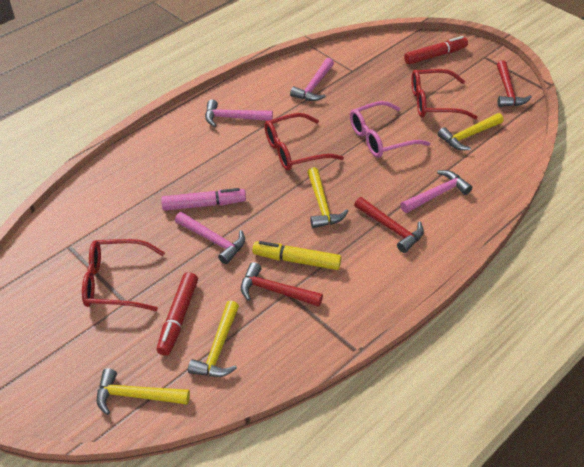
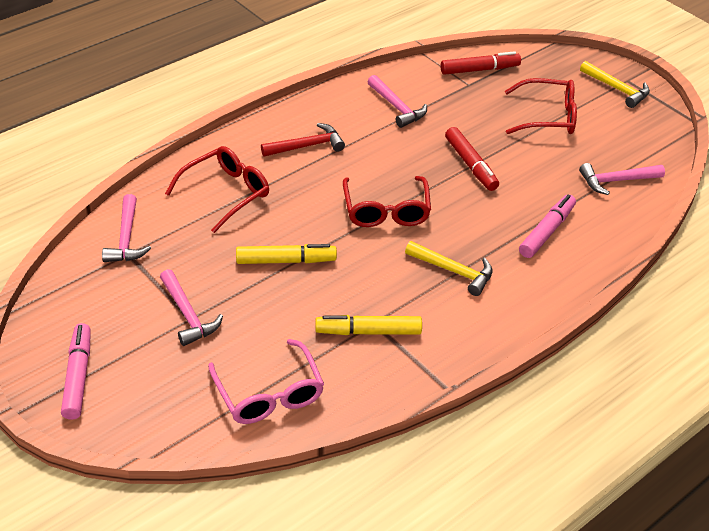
pink marker: 1 -> 2
red hammer: 3 -> 1
yellow hammer: 4 -> 2
yellow marker: 1 -> 2

